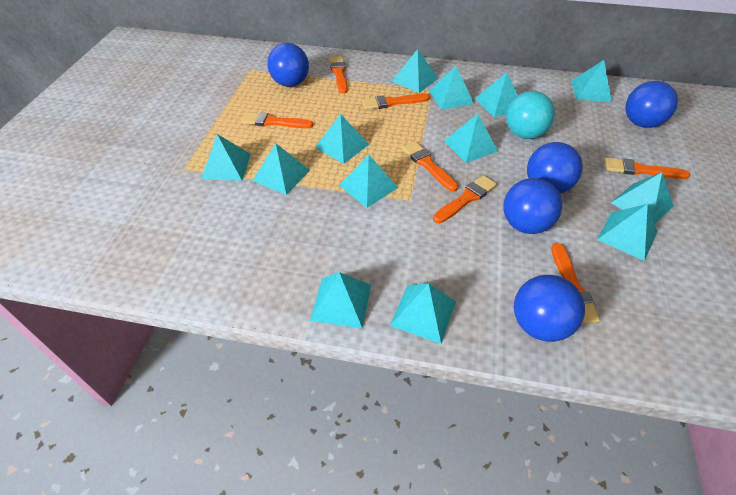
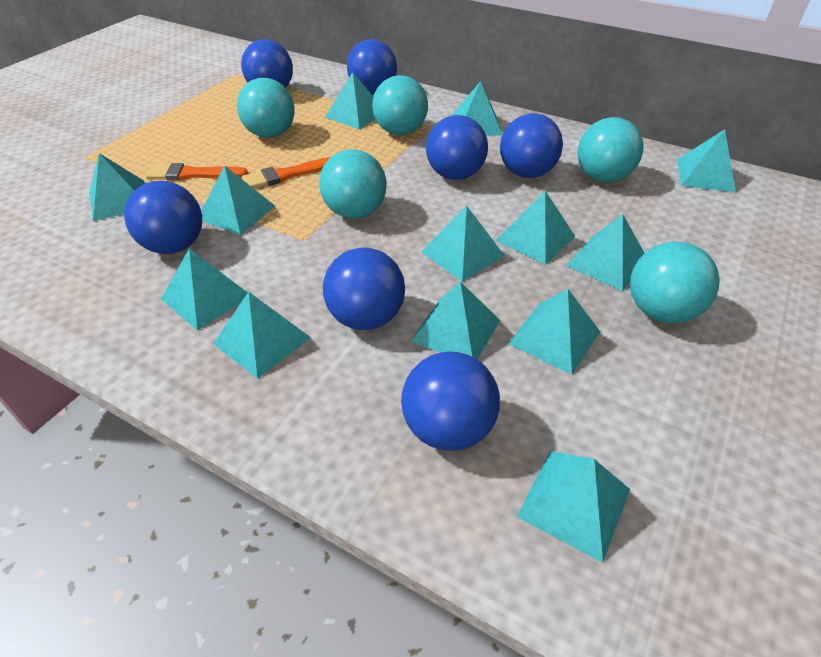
blue ball: 5 -> 7
orange brush: 7 -> 2
turquoise ball: 1 -> 5

